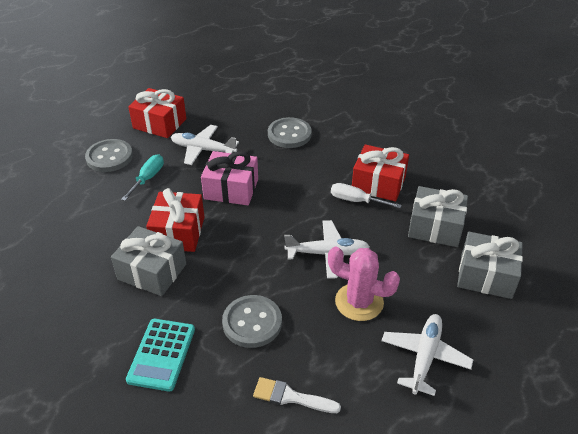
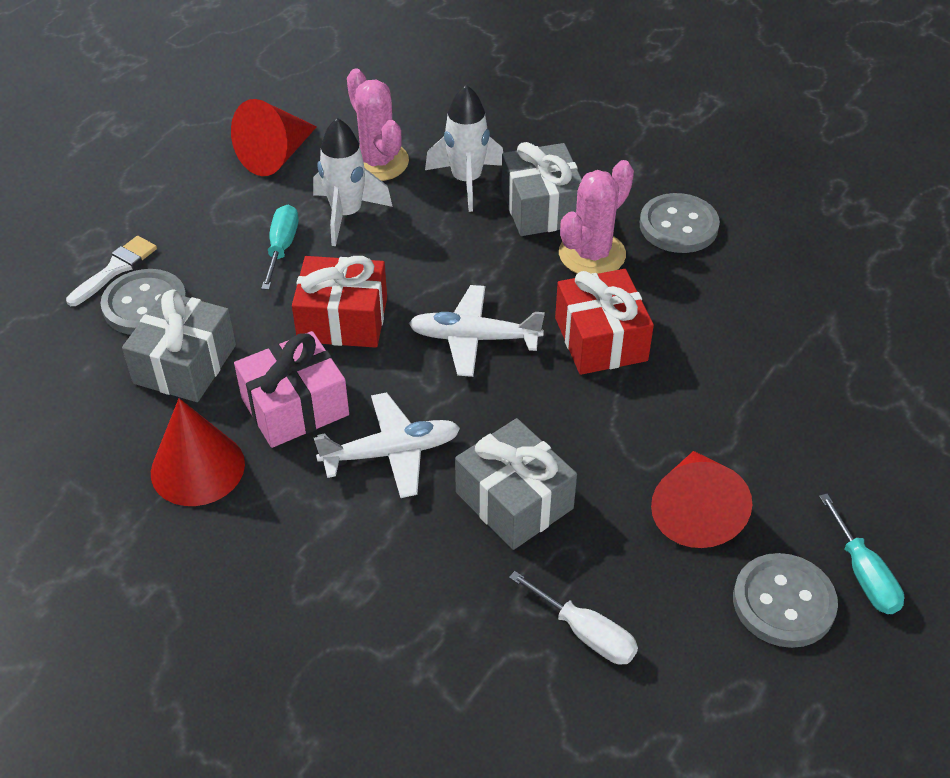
pink cactus: 1 -> 2
red cone: 0 -> 3
red gift: 3 -> 2
turquoise calculator: 1 -> 0
turquoise screwdriver: 1 -> 2
white plane: 3 -> 2
white rocket: 0 -> 2

